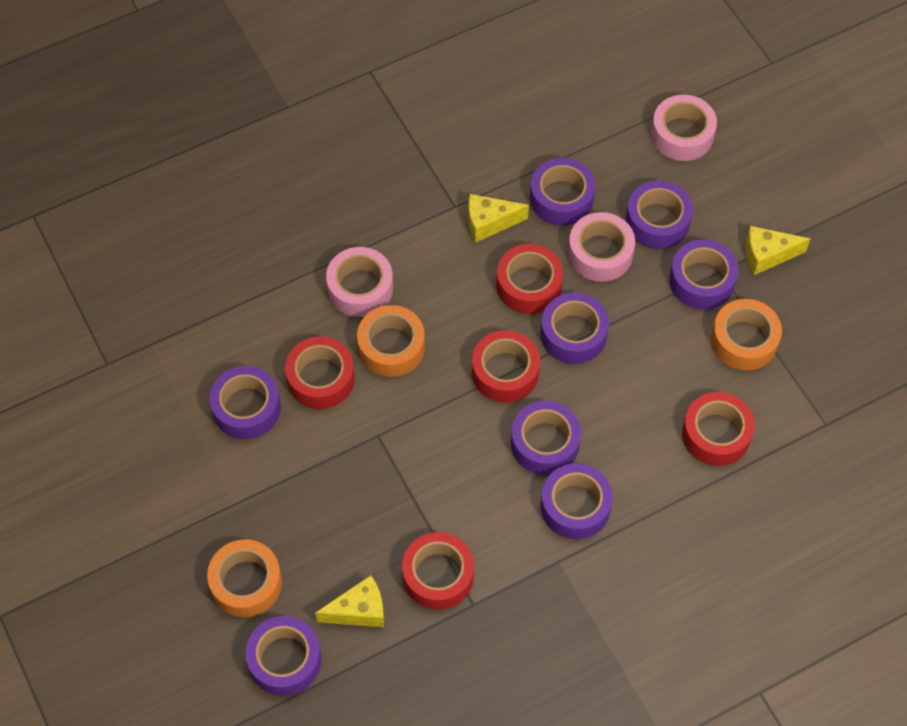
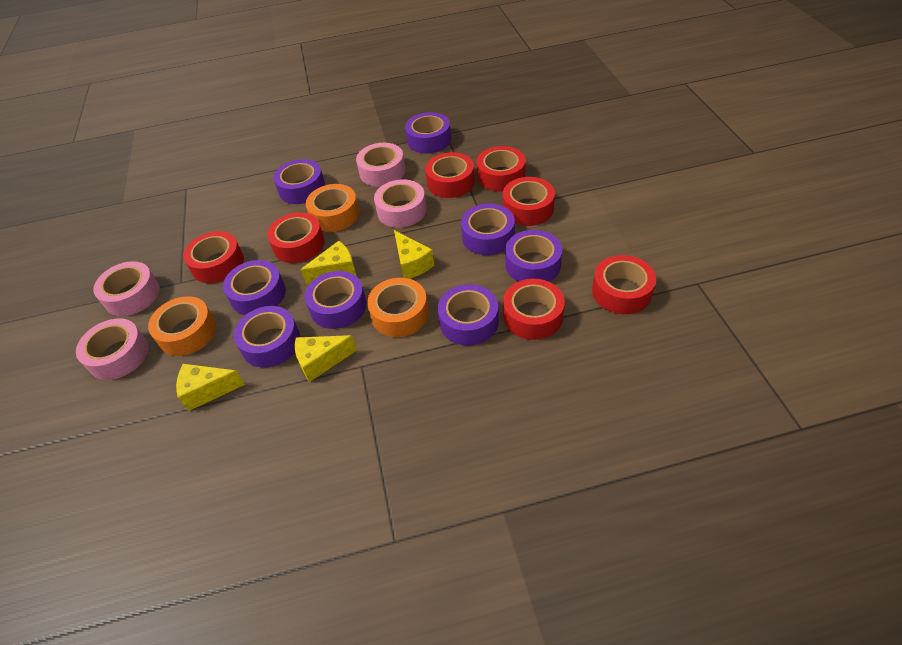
pink tape: 3 -> 4
red tape: 5 -> 7
yellow cheese: 3 -> 4

